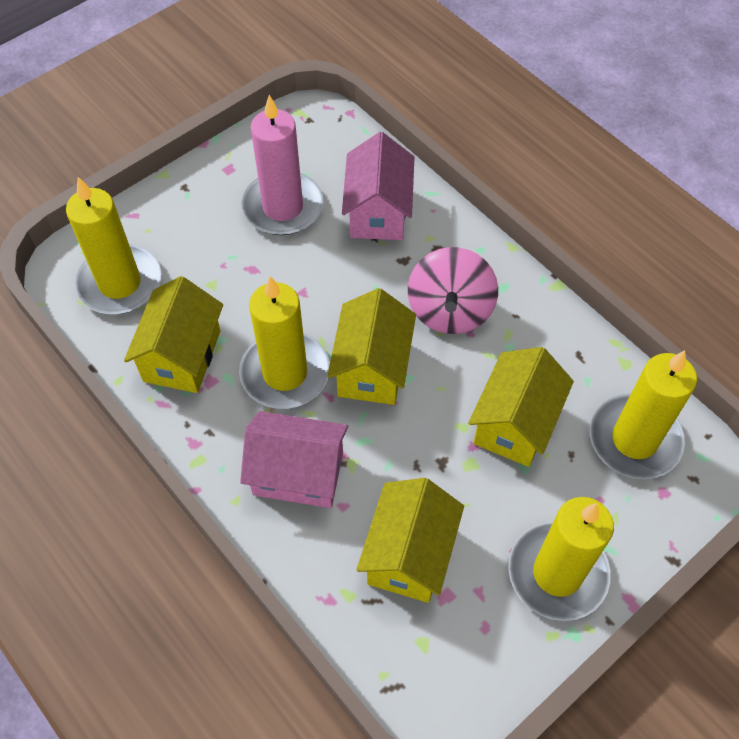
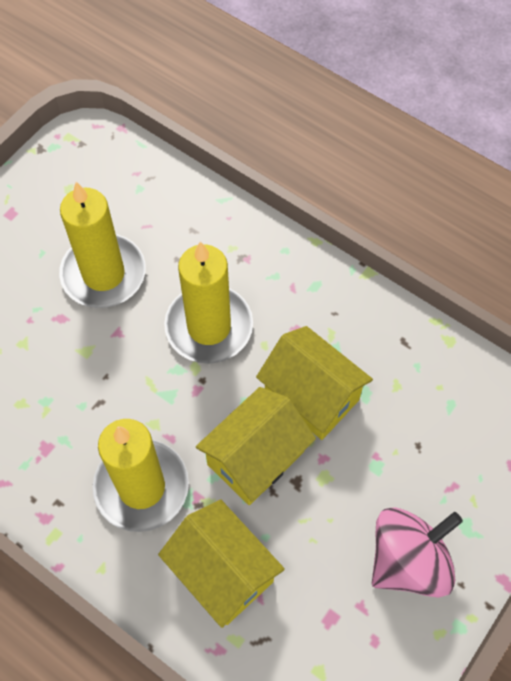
pink candle: 1 -> 0
pink house: 2 -> 0
yellow candle: 4 -> 3
yellow house: 4 -> 3

